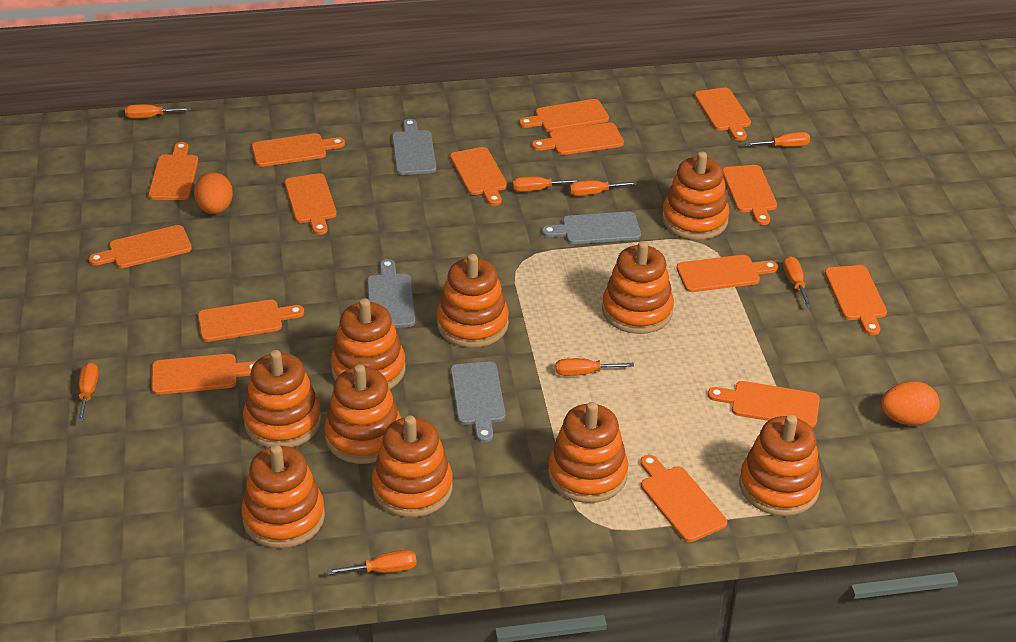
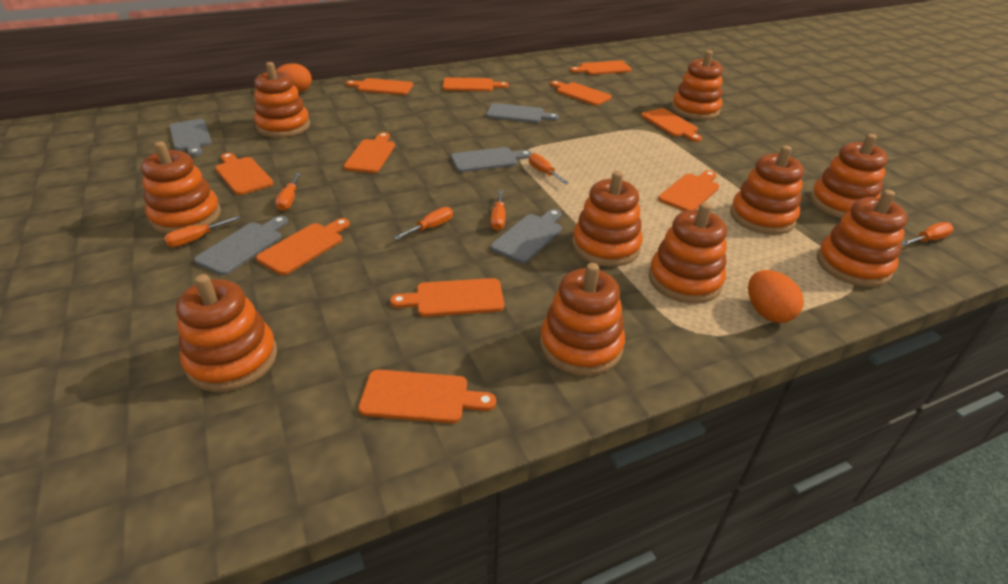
grey cutting board: 4 -> 5
orange cutting board: 15 -> 11
orange screwdriver: 8 -> 6

